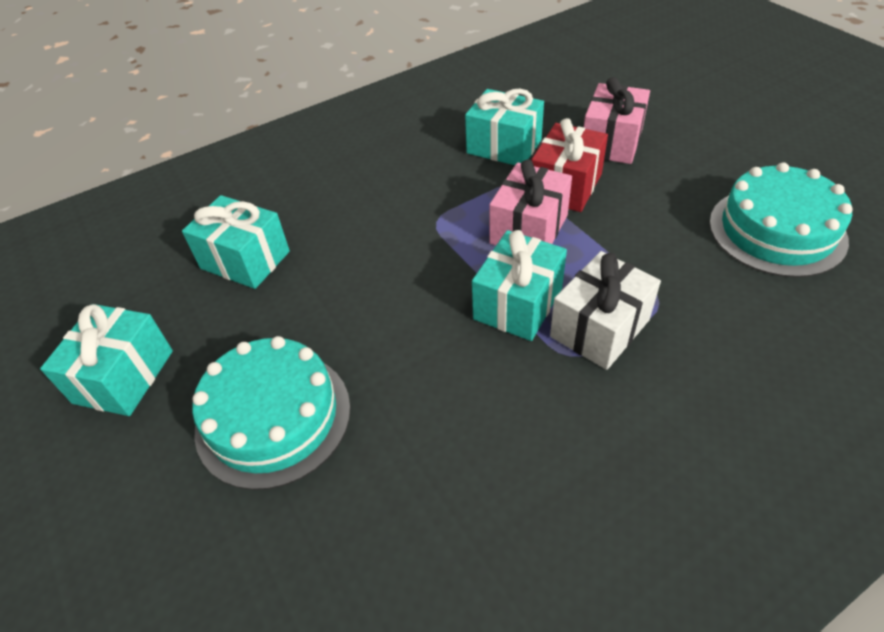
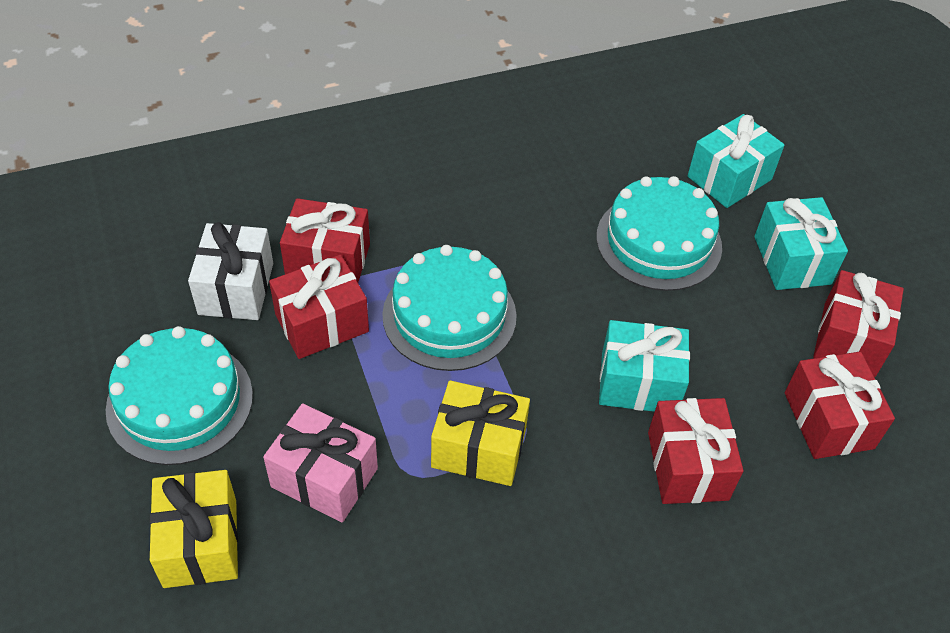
pink gift: 2 -> 1
red gift: 1 -> 5
turquoise cake: 2 -> 3
turquoise gift: 4 -> 3
yellow gift: 0 -> 2

